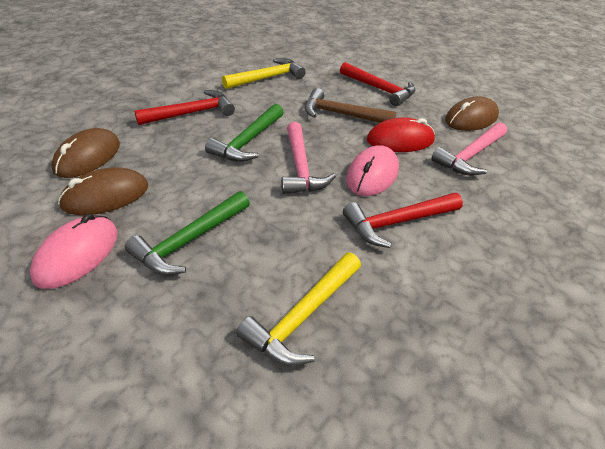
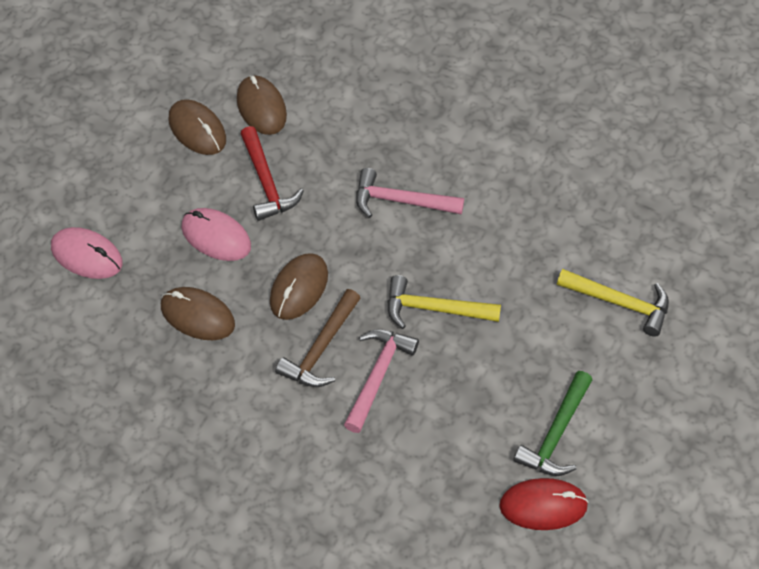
brown mouse: 3 -> 4
green hammer: 2 -> 1
red hammer: 3 -> 1

